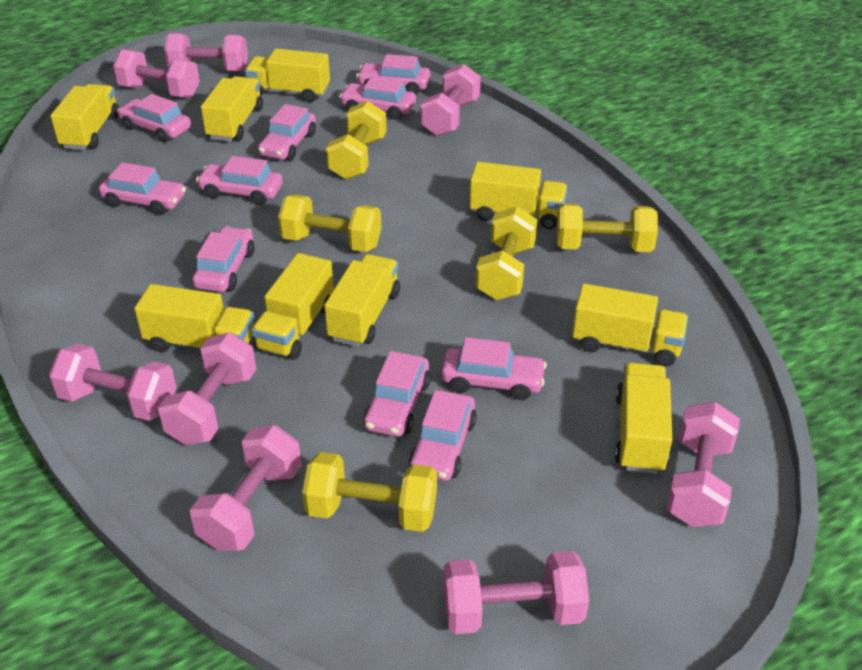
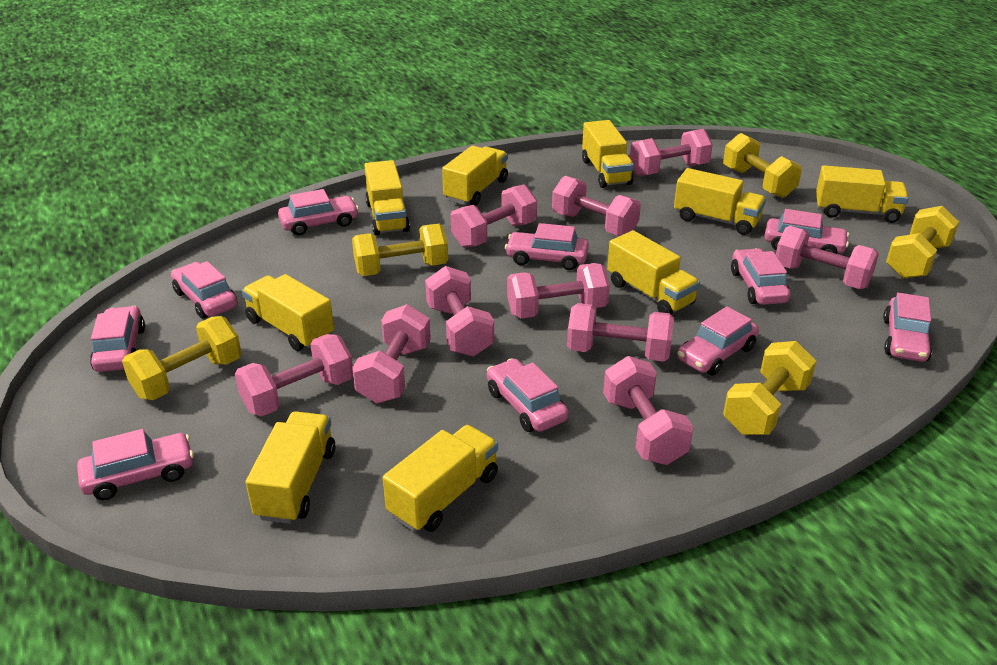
pink dumbbell: 8 -> 10

